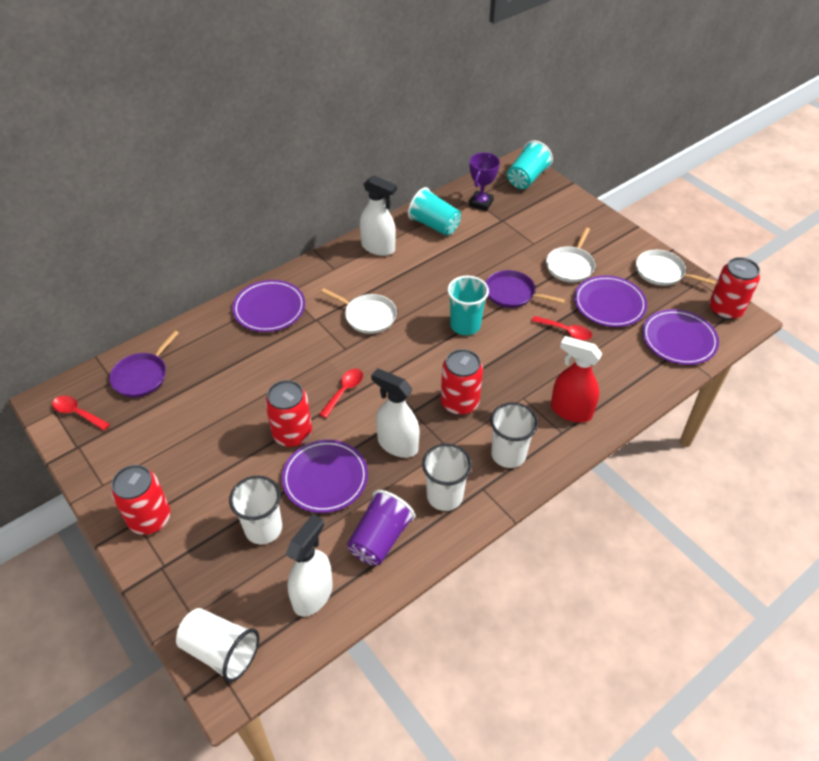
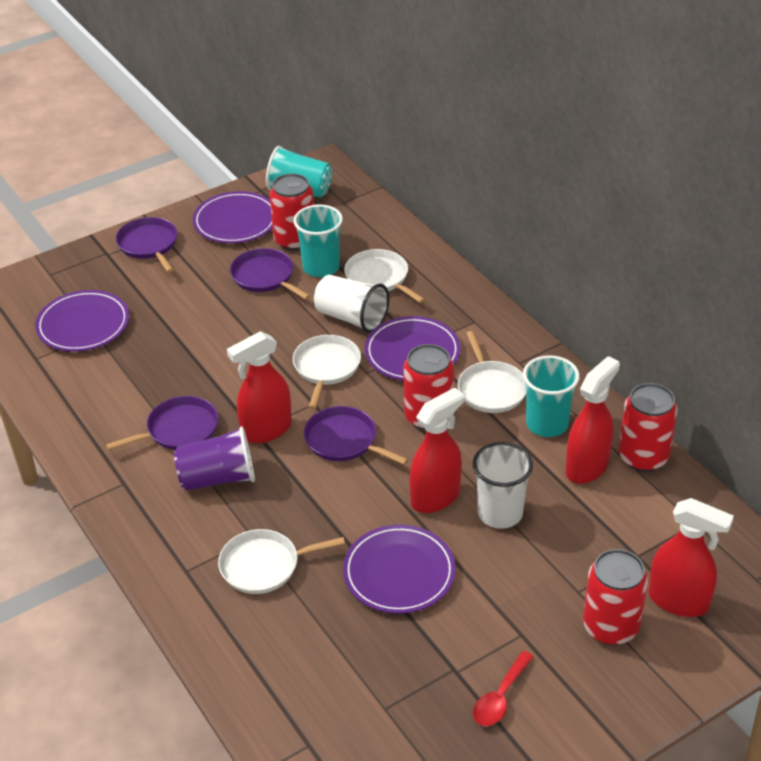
purple pan: 2 -> 4
purple trophy: 1 -> 0
red spoon: 3 -> 1
red spray bottle: 1 -> 4
white cup: 4 -> 2
white pan: 3 -> 4
white spray bottle: 3 -> 0

